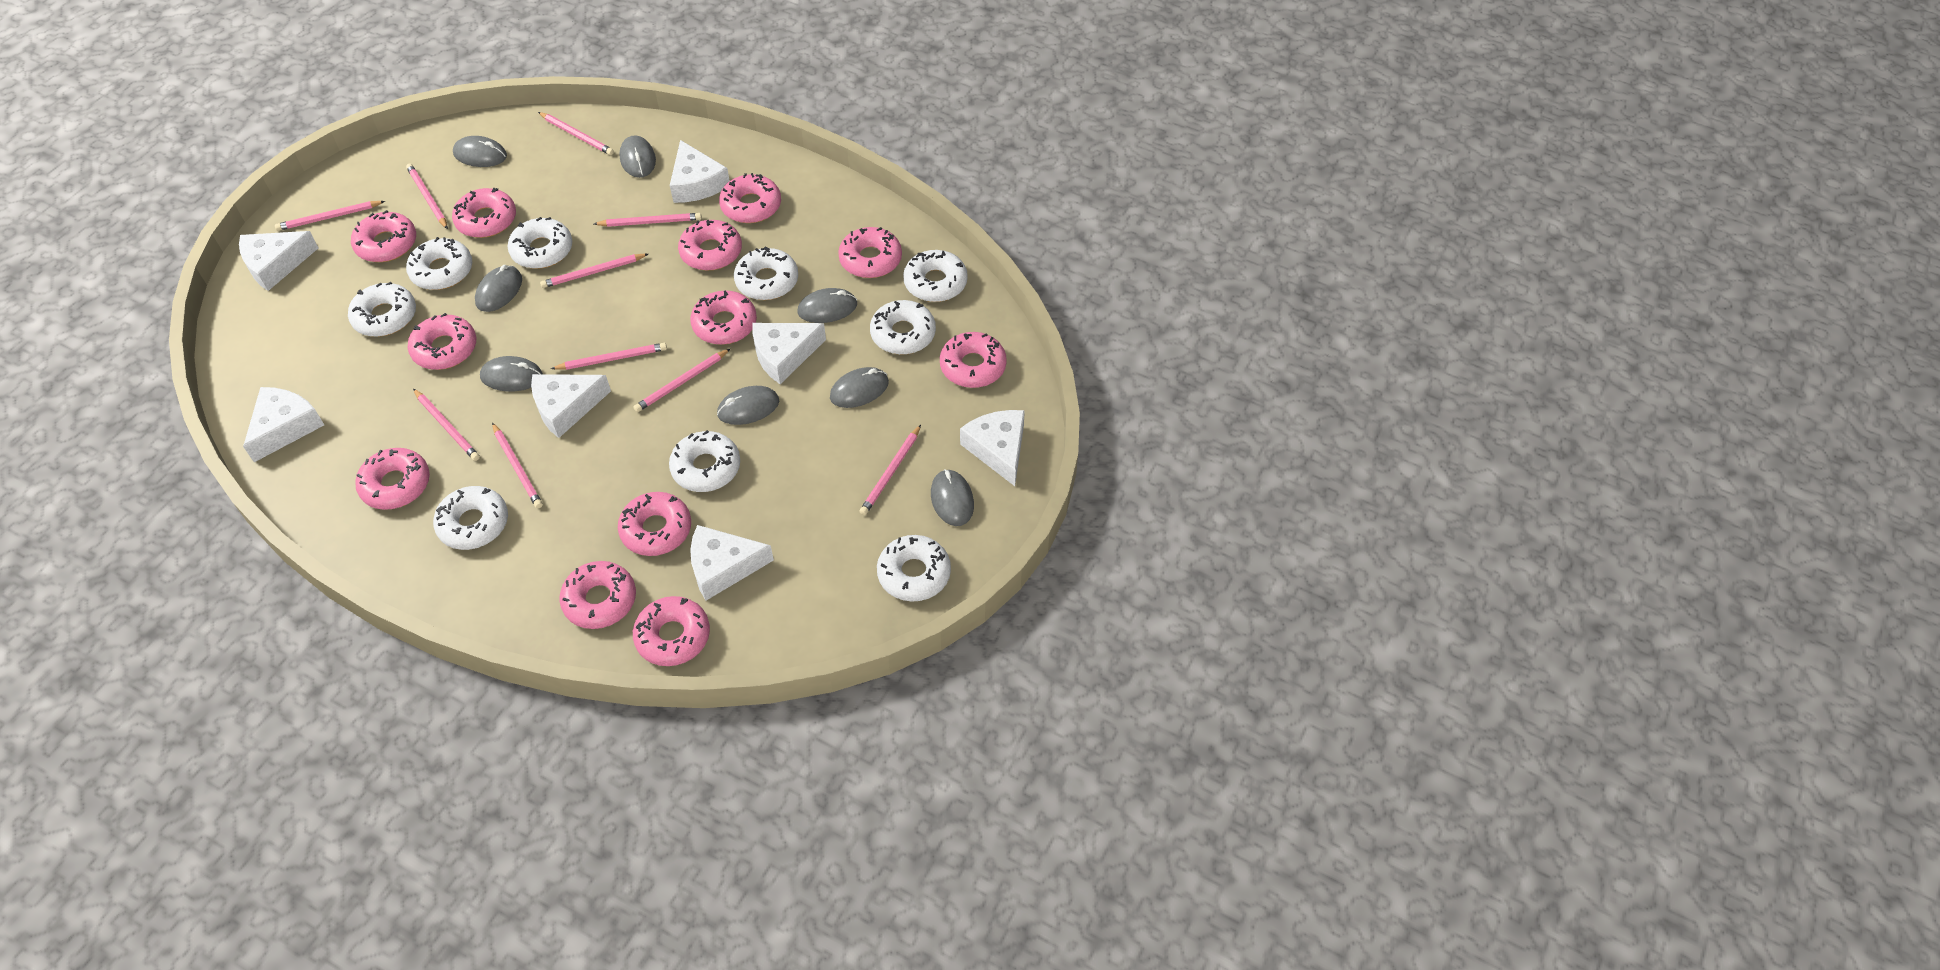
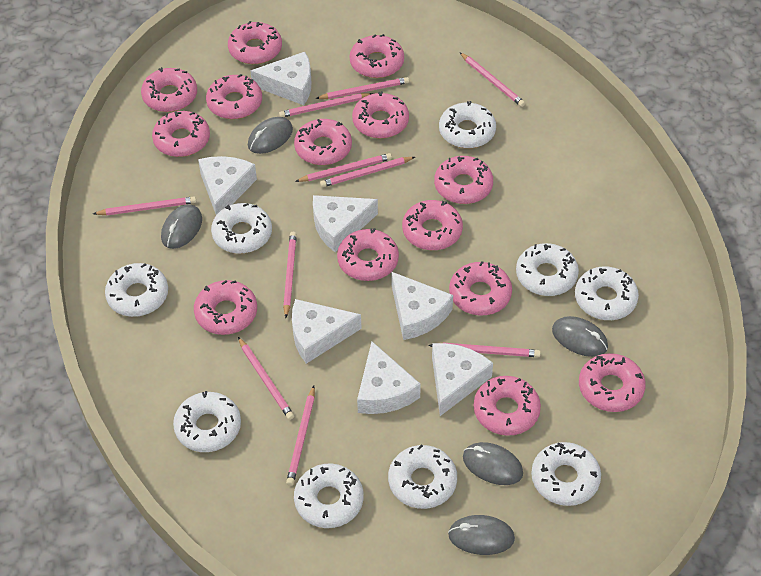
grey mouse: 8 -> 5
pink donut: 12 -> 14

